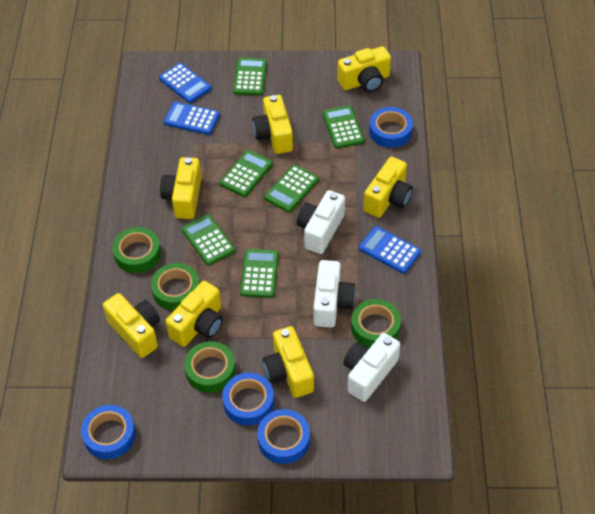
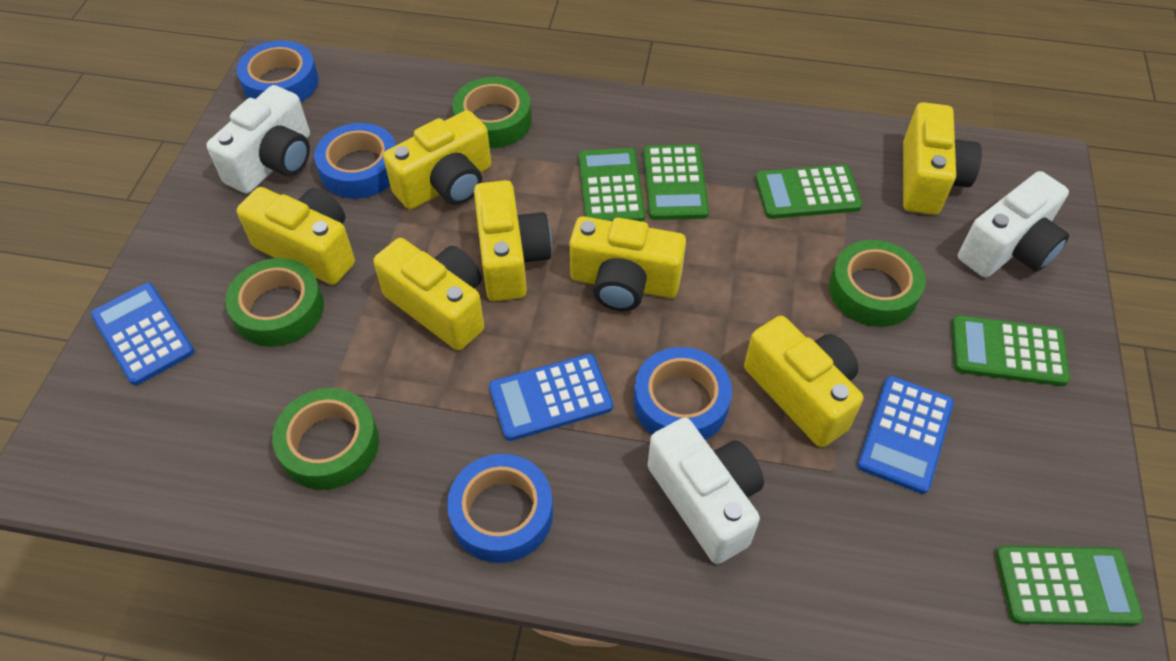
green calculator: 6 -> 5

